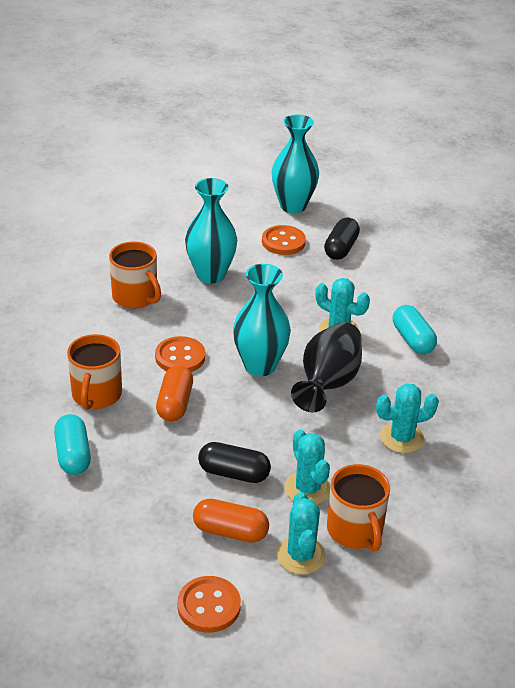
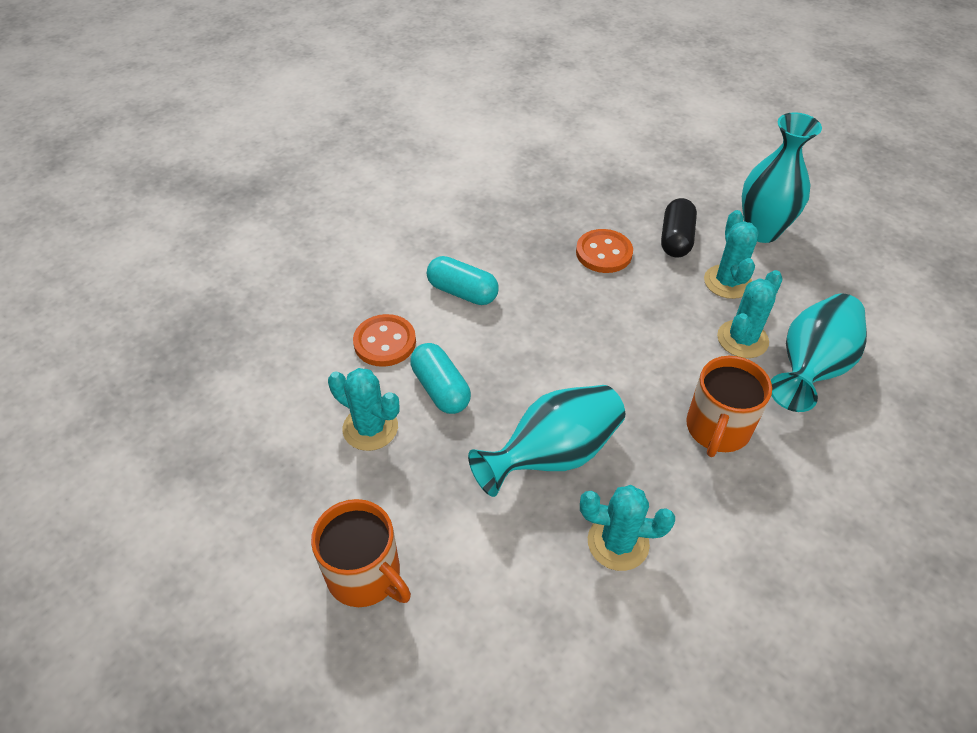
black capsule: 2 -> 1
black vase: 1 -> 0
orange button: 3 -> 2
orange capsule: 2 -> 0
orange mug: 3 -> 2

